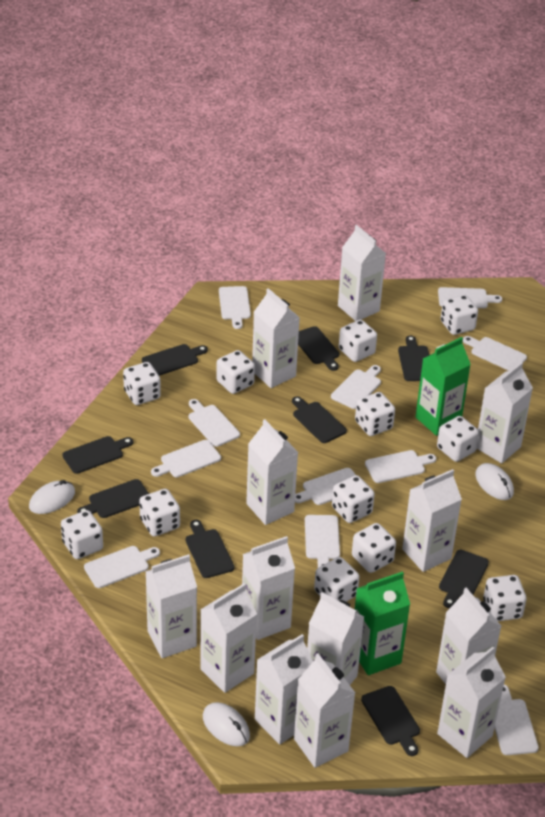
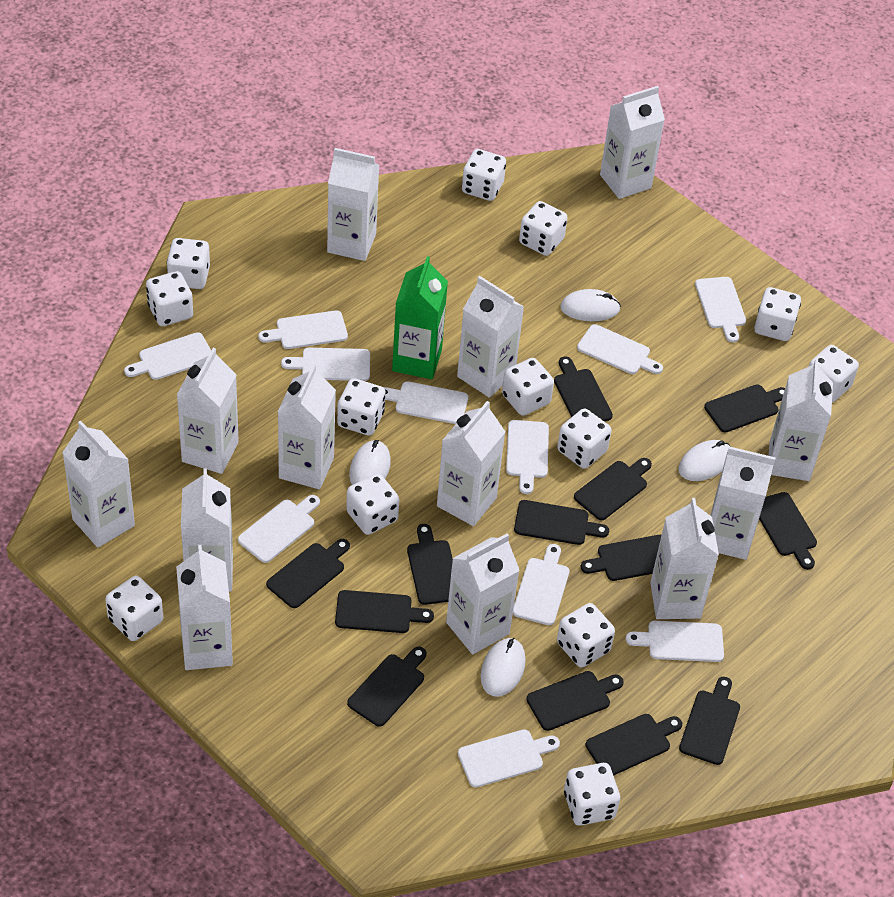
black cutting board: 9 -> 13
green carton: 2 -> 1
white dice: 12 -> 13
white mouse: 3 -> 4

